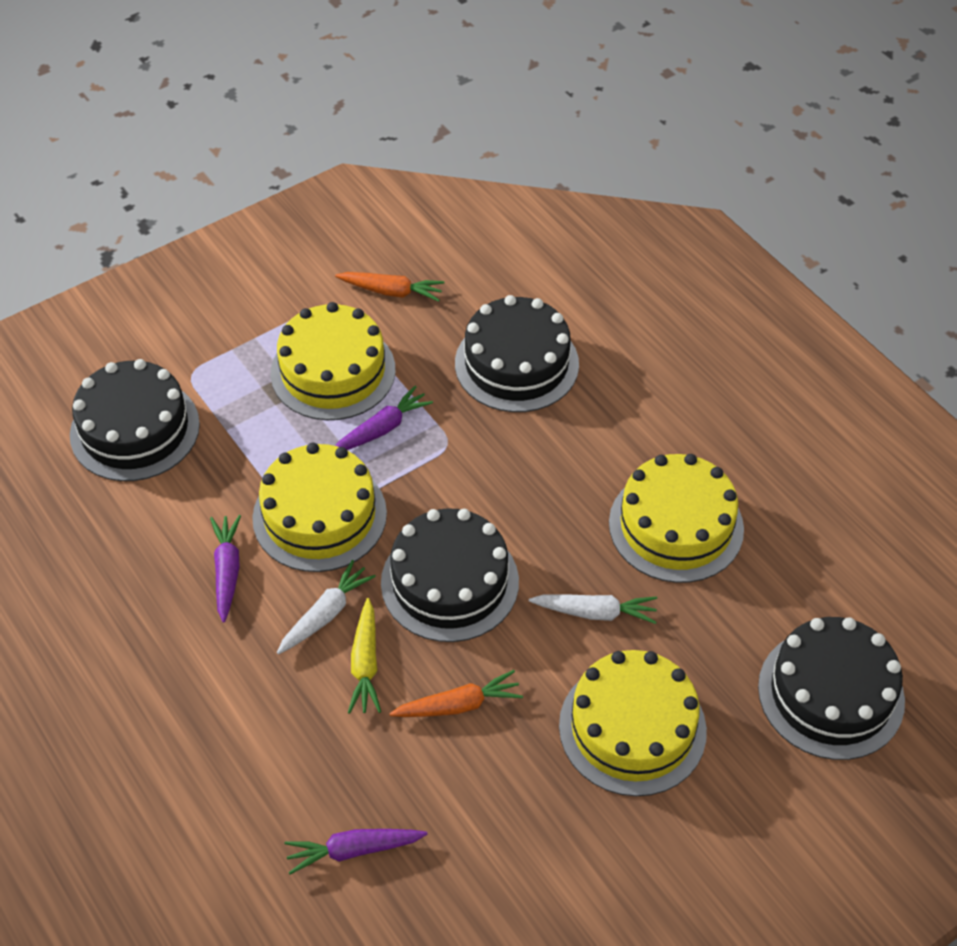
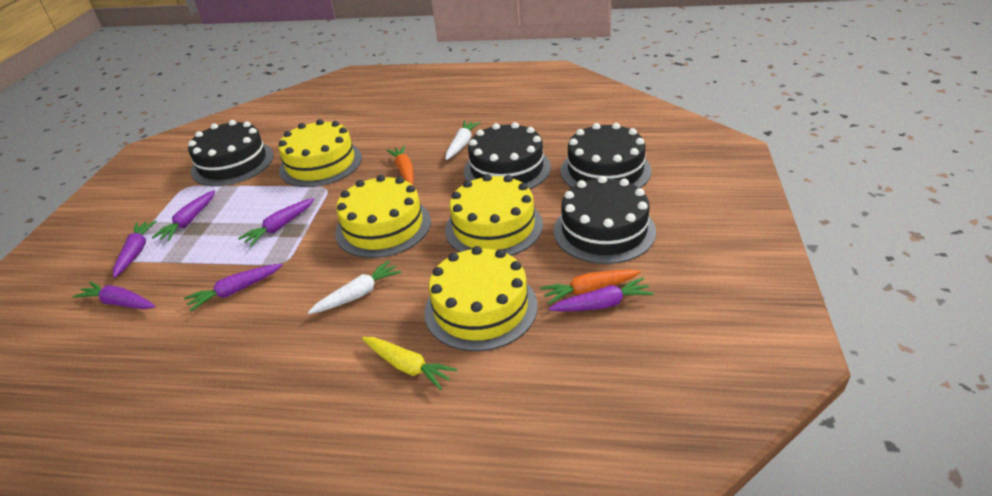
purple carrot: 3 -> 6

